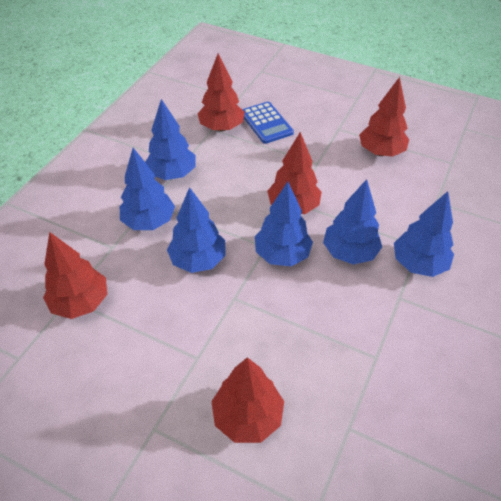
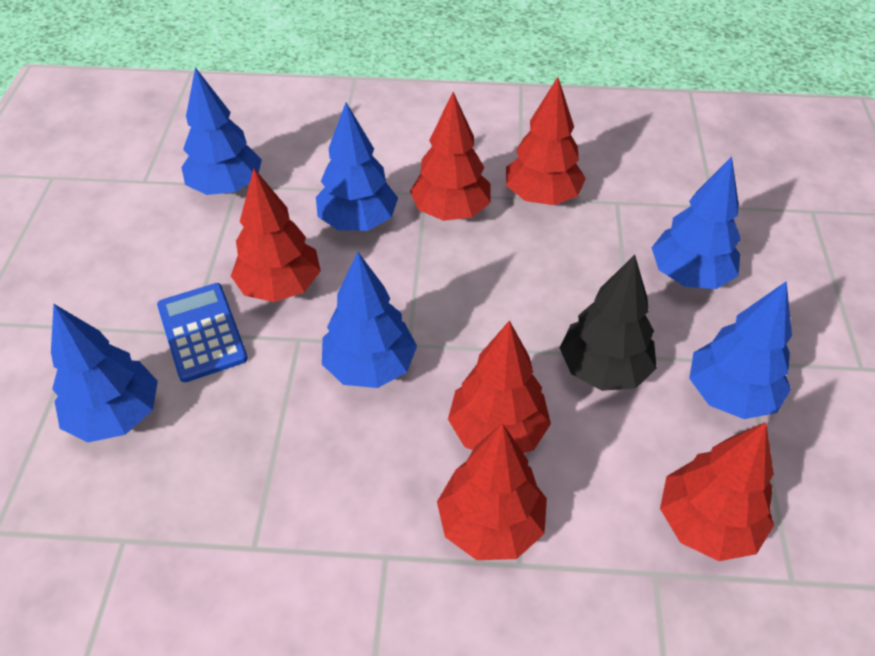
black tree: 0 -> 1
red tree: 5 -> 6

